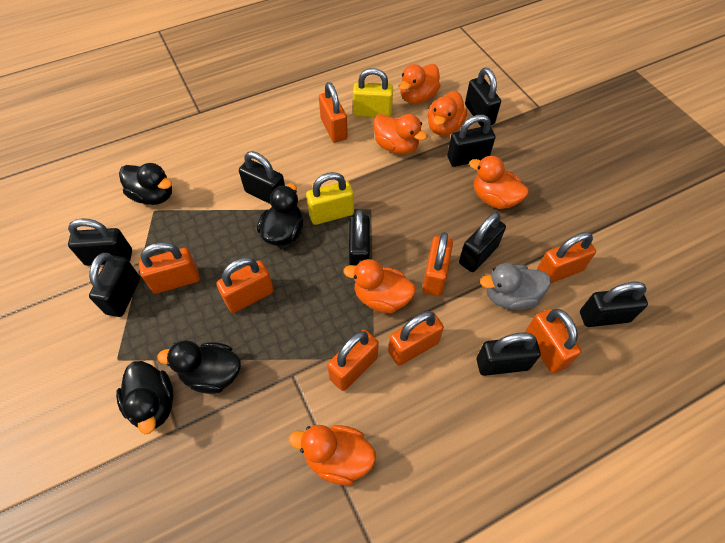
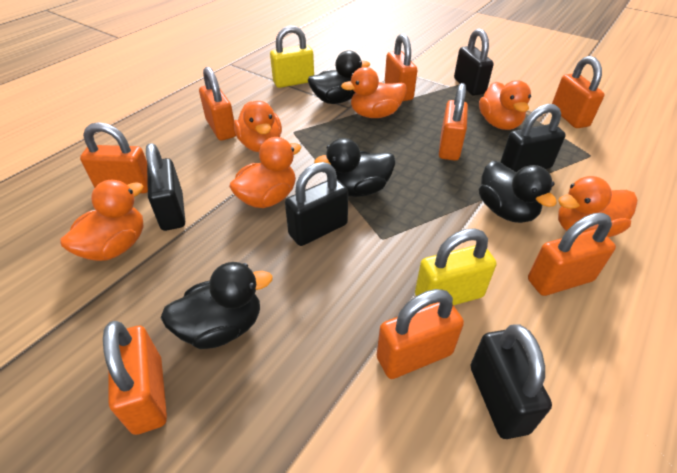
black padlock: 9 -> 5
grey duck: 1 -> 0

